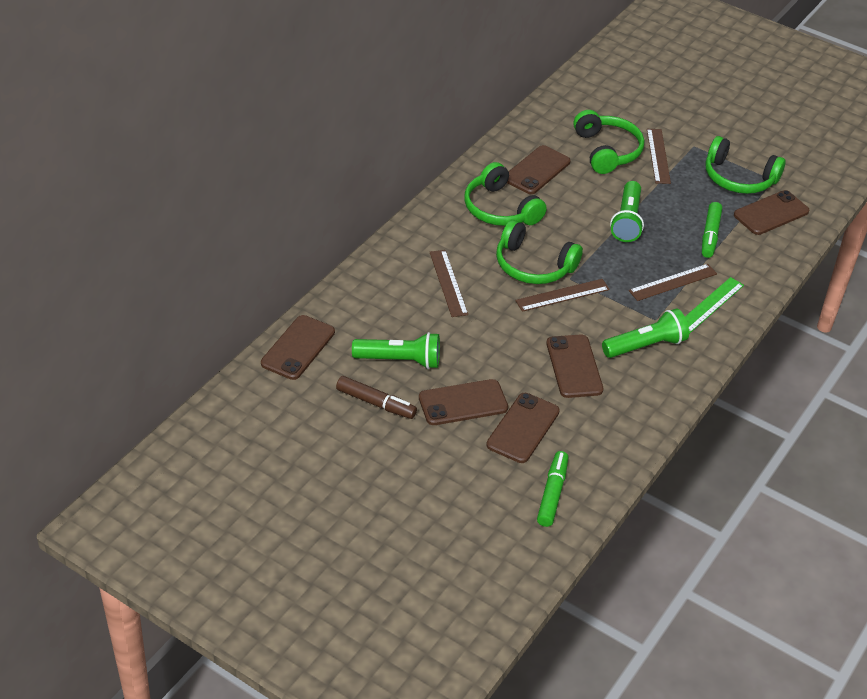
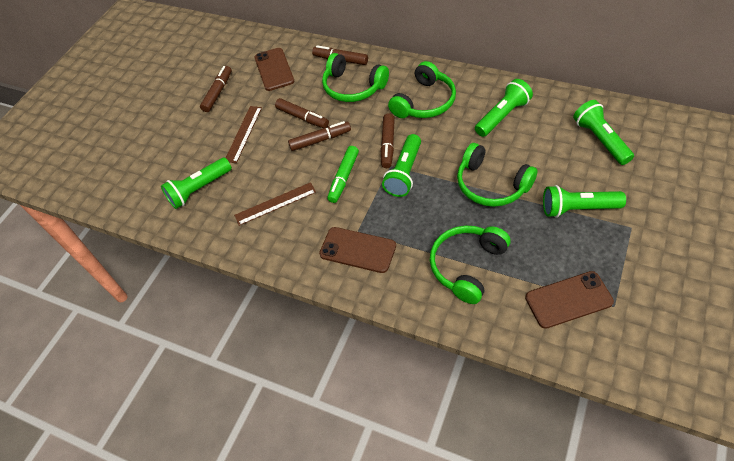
brown marker: 1 -> 5
brown phone: 6 -> 3
brown ruler: 4 -> 2
green flashlight: 3 -> 5
green marker: 2 -> 1
green ruler: 1 -> 0

